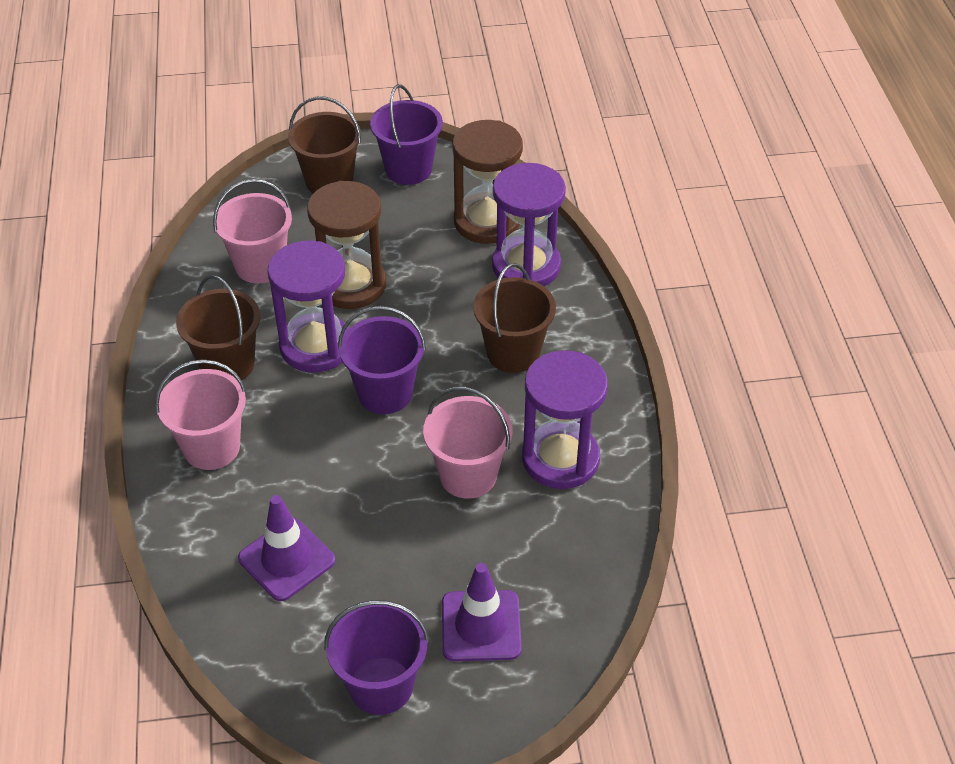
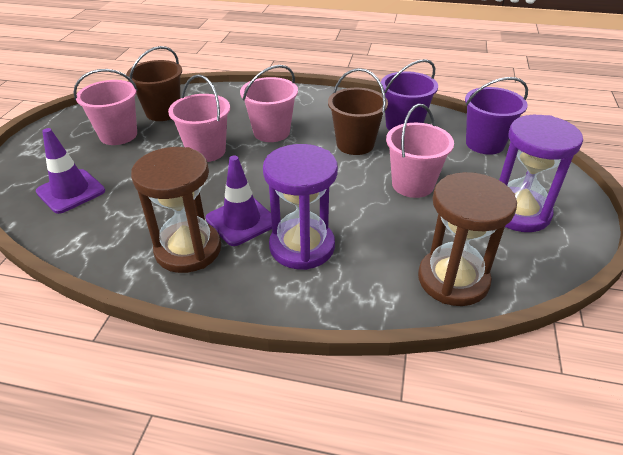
brown bucket: 3 -> 2
pink bucket: 3 -> 4
purple bucket: 3 -> 2
purple hourglass: 3 -> 2

